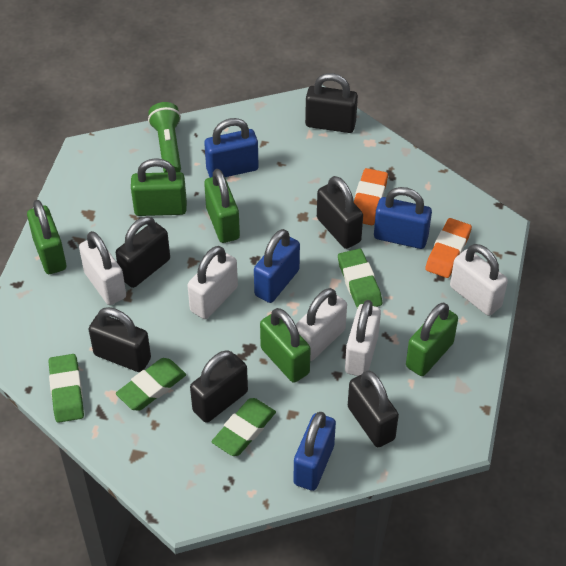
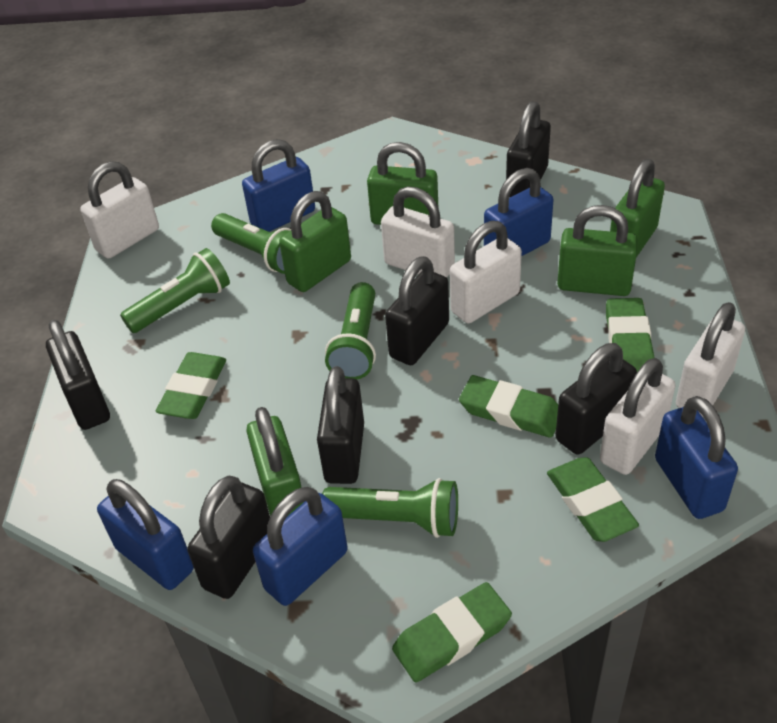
blue padlock: 4 -> 5
green eraser: 4 -> 5
green flashlight: 1 -> 4
orange eraser: 2 -> 0

